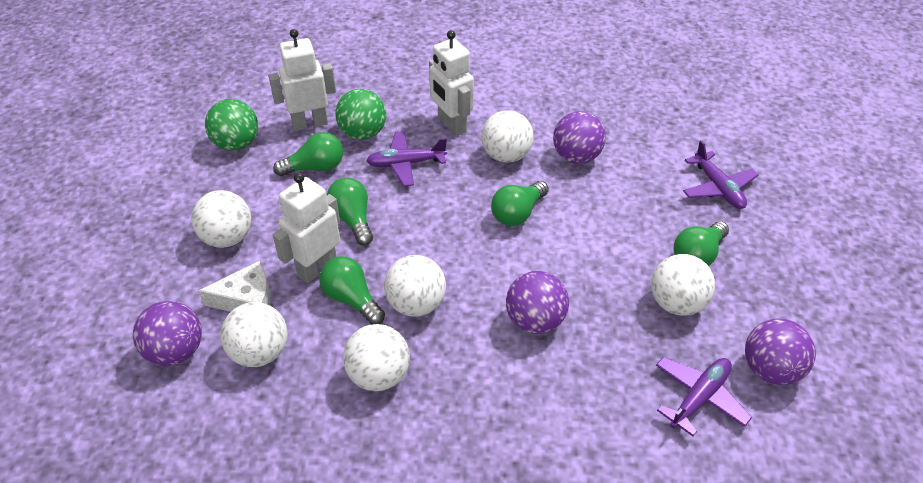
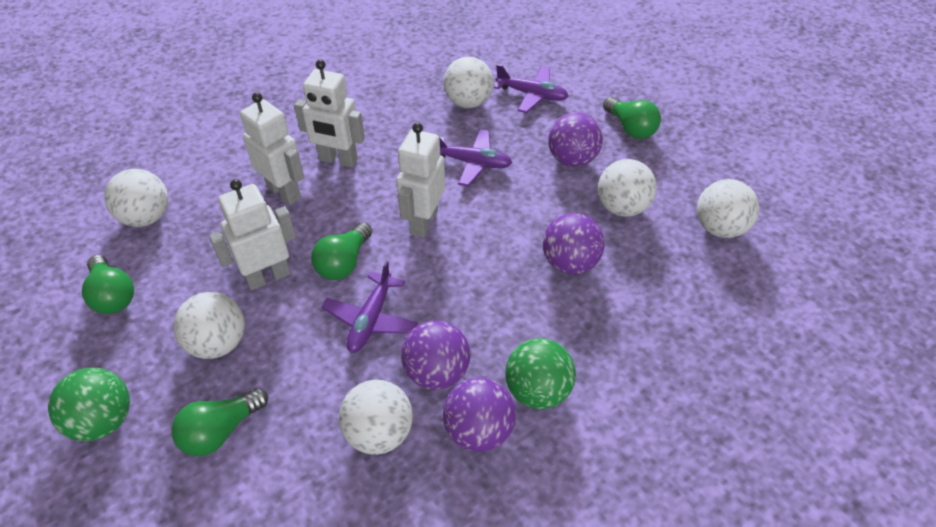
green light bulb: 5 -> 4
white cheese: 1 -> 0
white robot: 3 -> 4

